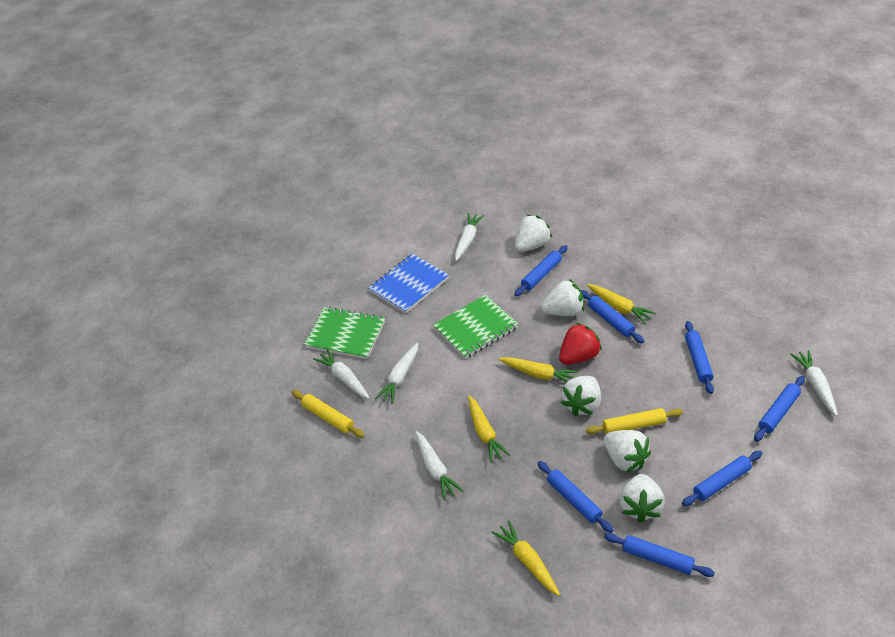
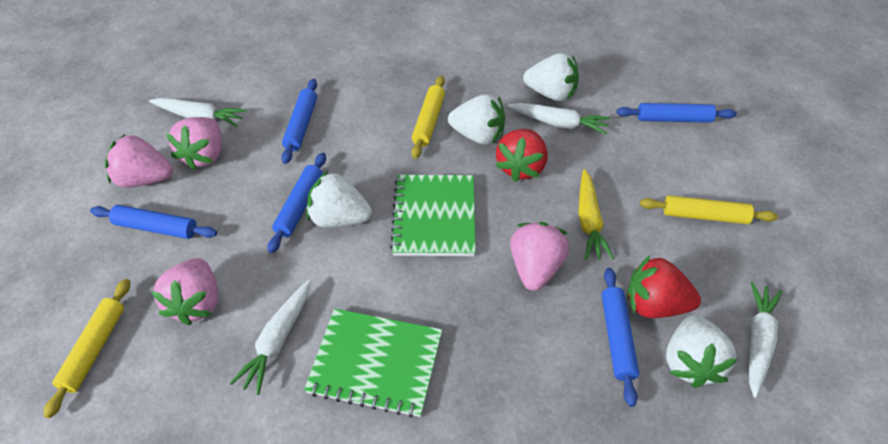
blue notebook: 1 -> 0
blue rolling pin: 7 -> 5
pink strawberry: 0 -> 4
red strawberry: 1 -> 2
white carrot: 5 -> 4
white strawberry: 5 -> 4
yellow carrot: 4 -> 1
yellow rolling pin: 2 -> 3

